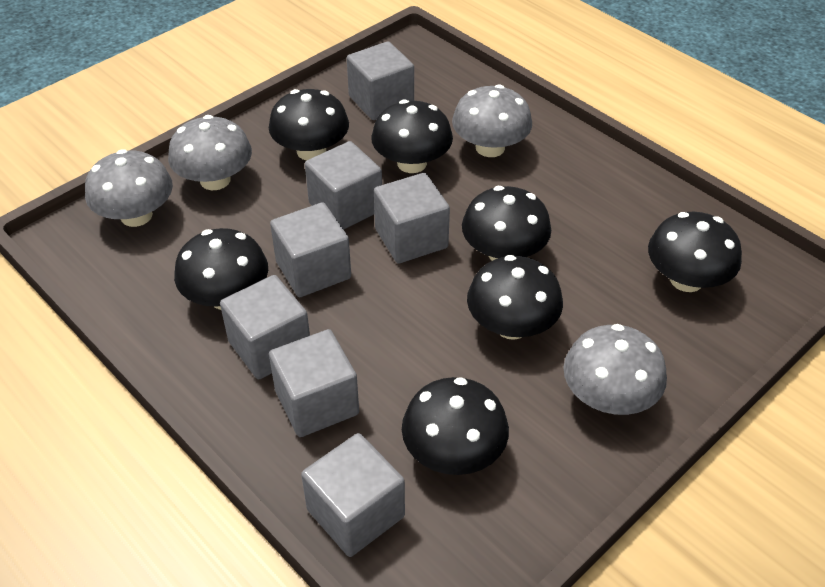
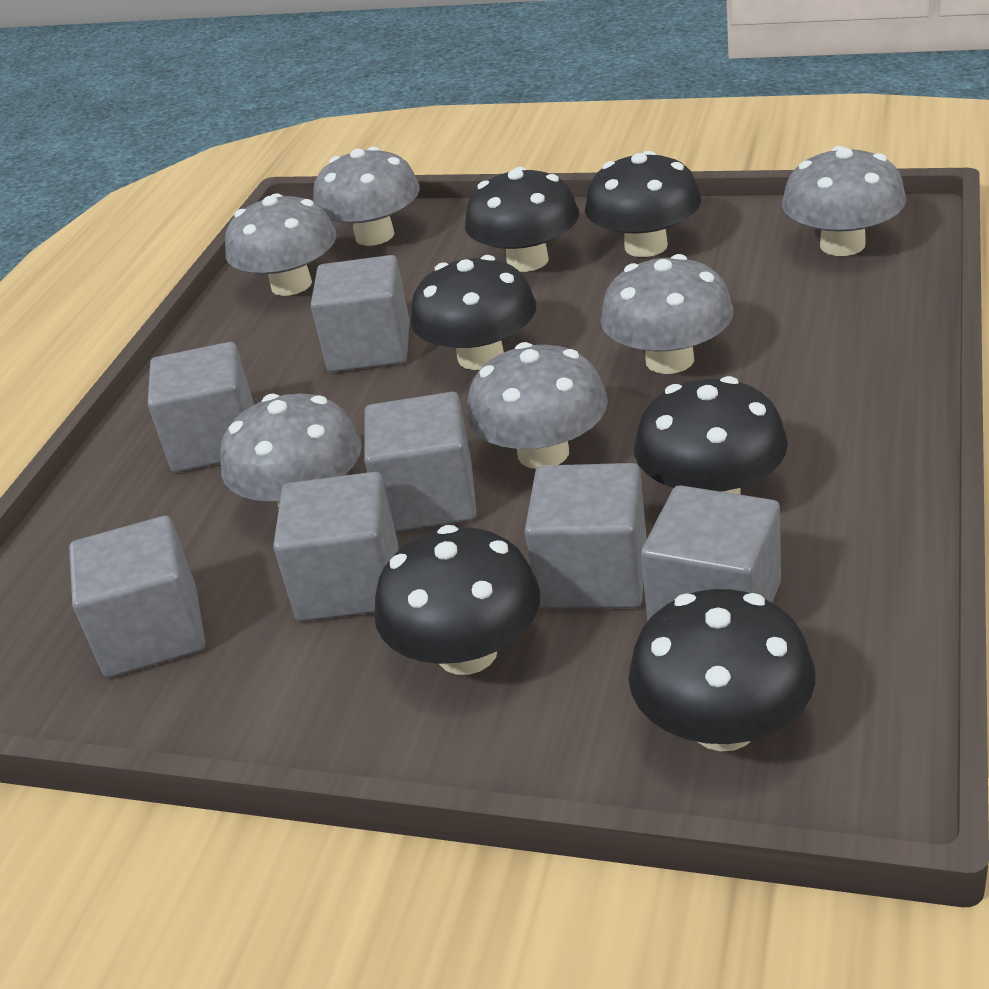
black mushroom: 7 -> 6
grey mushroom: 4 -> 6

